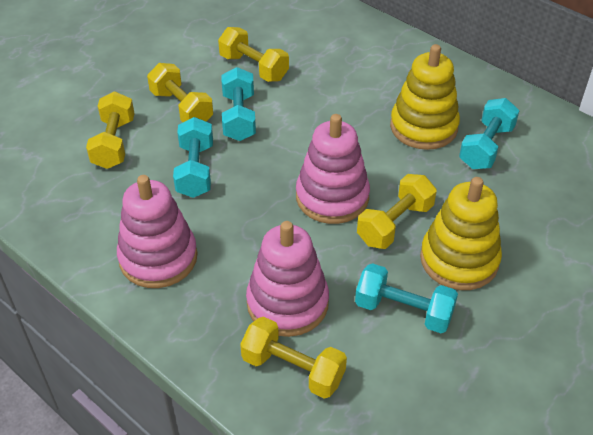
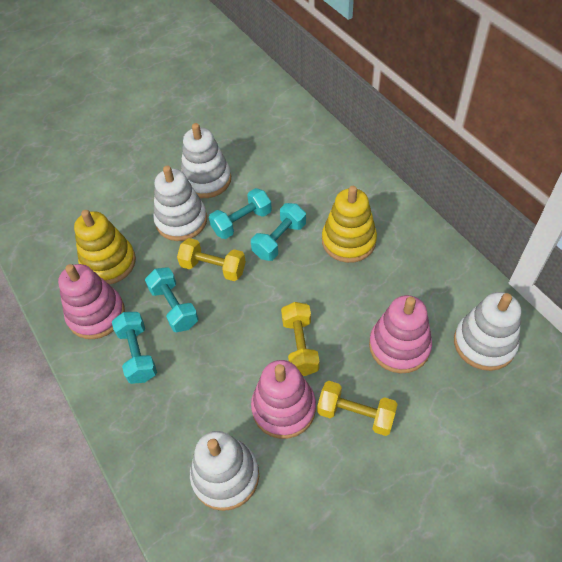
white stacking toy: 0 -> 4
yellow dumbbell: 5 -> 3

